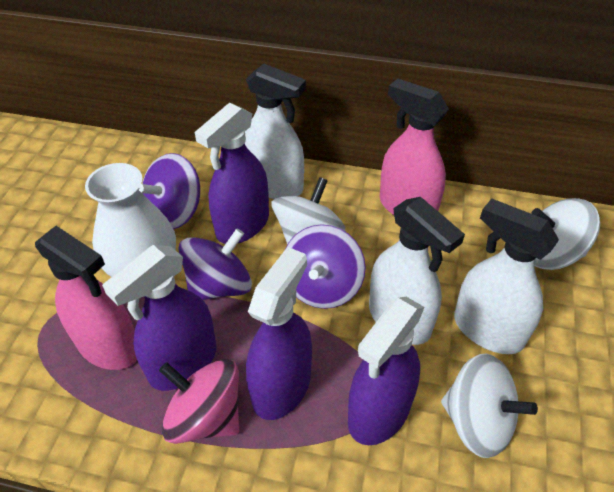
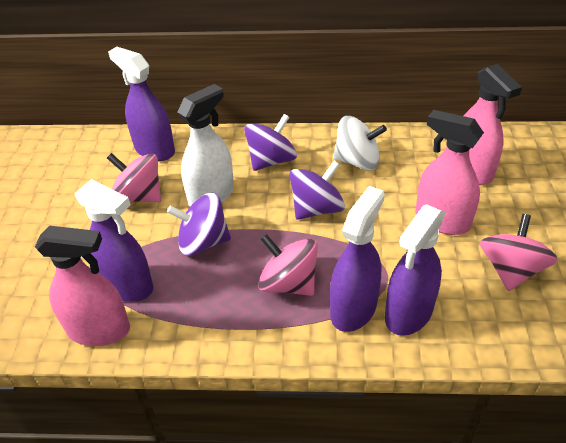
pink spinning top: 1 -> 3
pink spray bottle: 2 -> 3
white spinning top: 3 -> 1
white spray bottle: 3 -> 1
white vase: 1 -> 0

